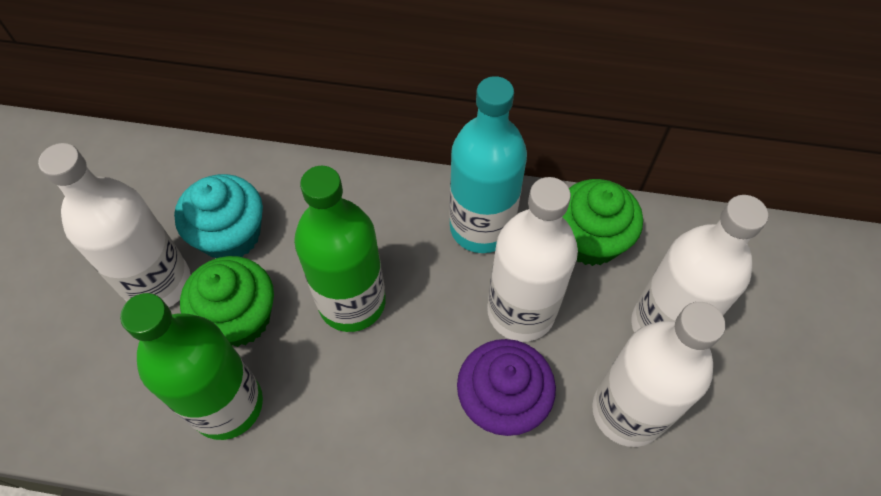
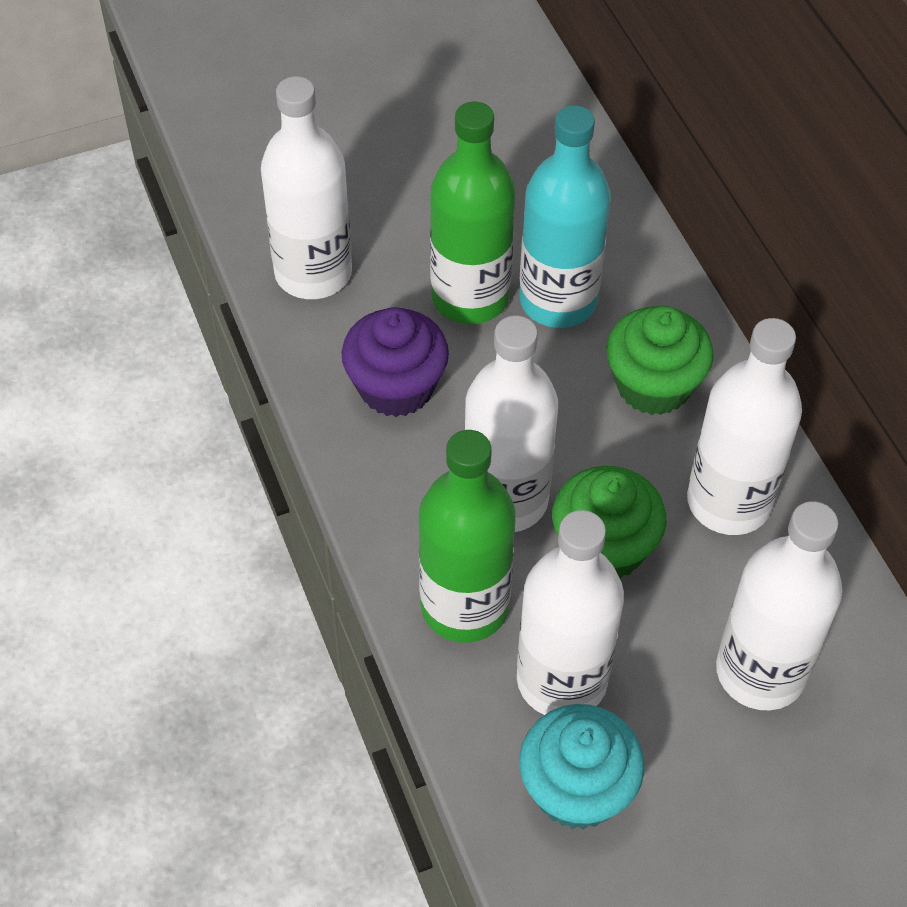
white bottle: 4 -> 5

